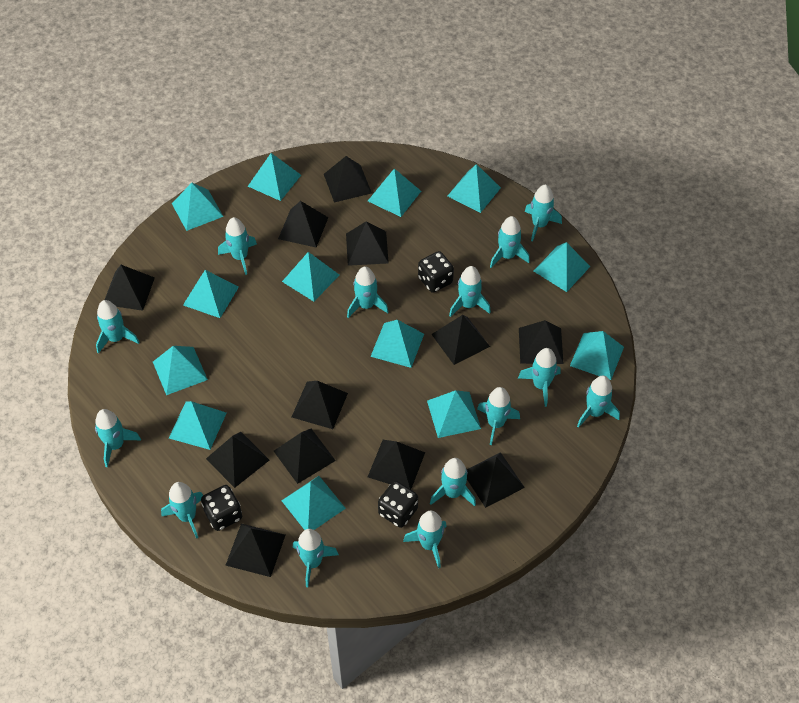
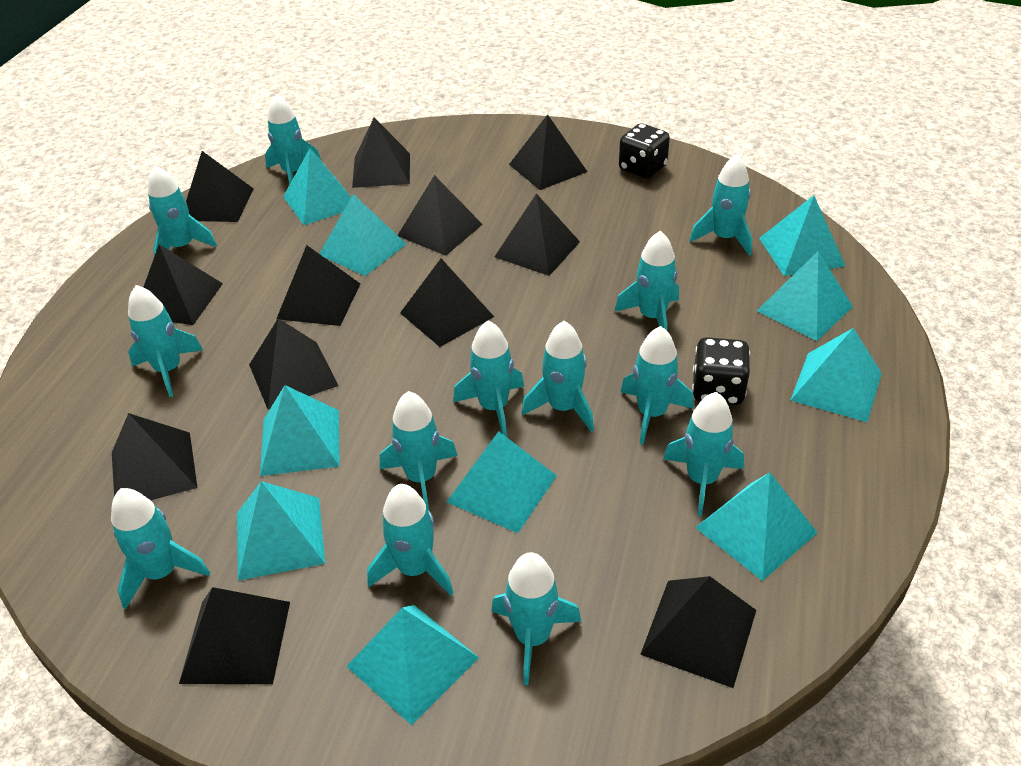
black dice: 3 -> 2
turquoise pyramid: 13 -> 10
turquoise rocket: 14 -> 13

